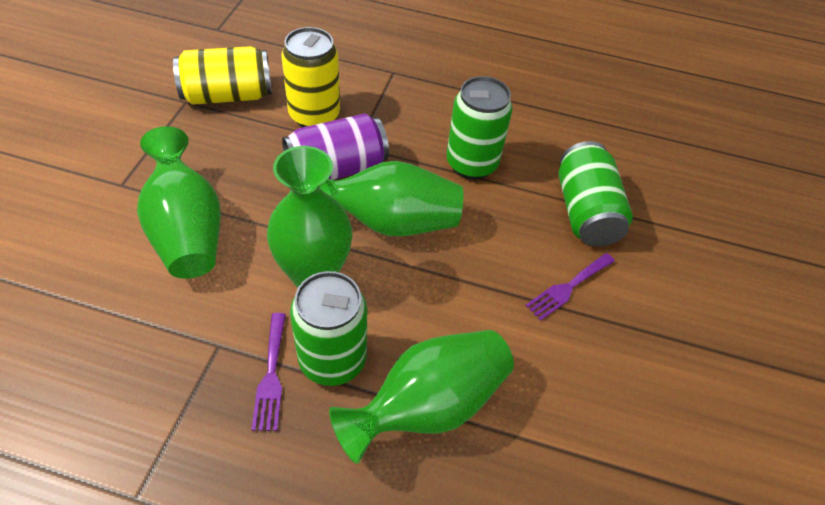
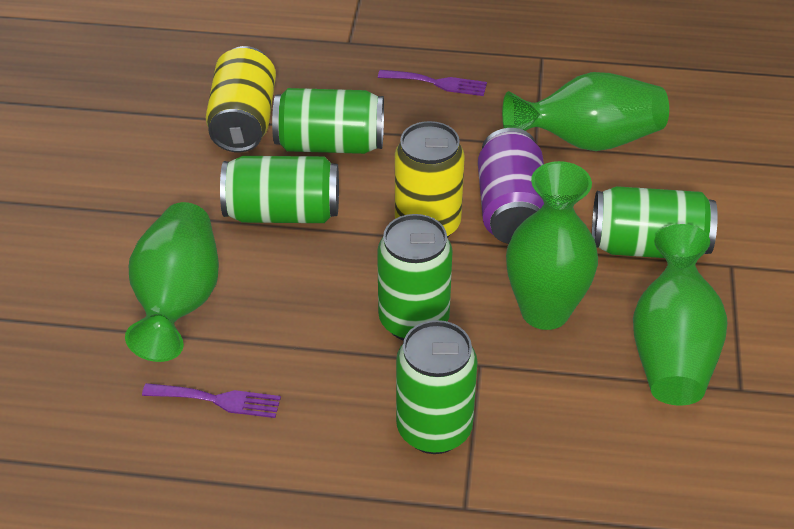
green can: 3 -> 5

